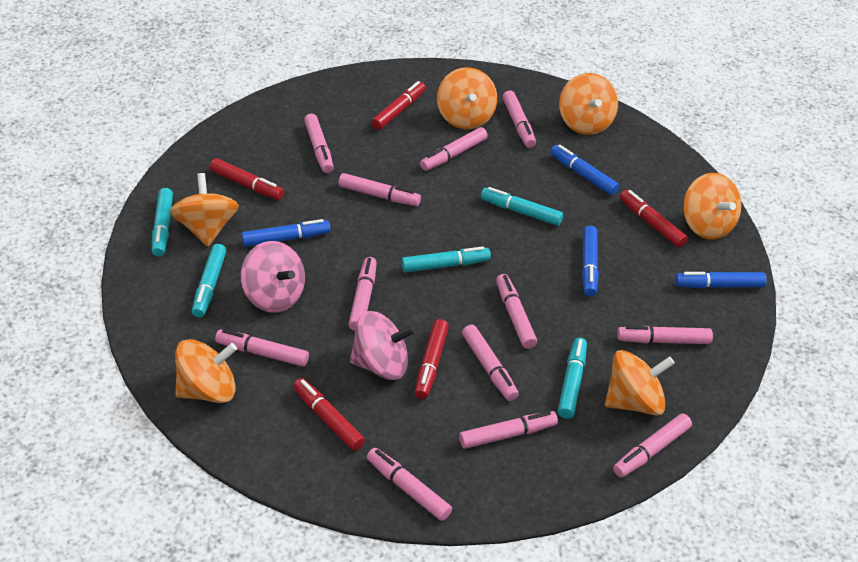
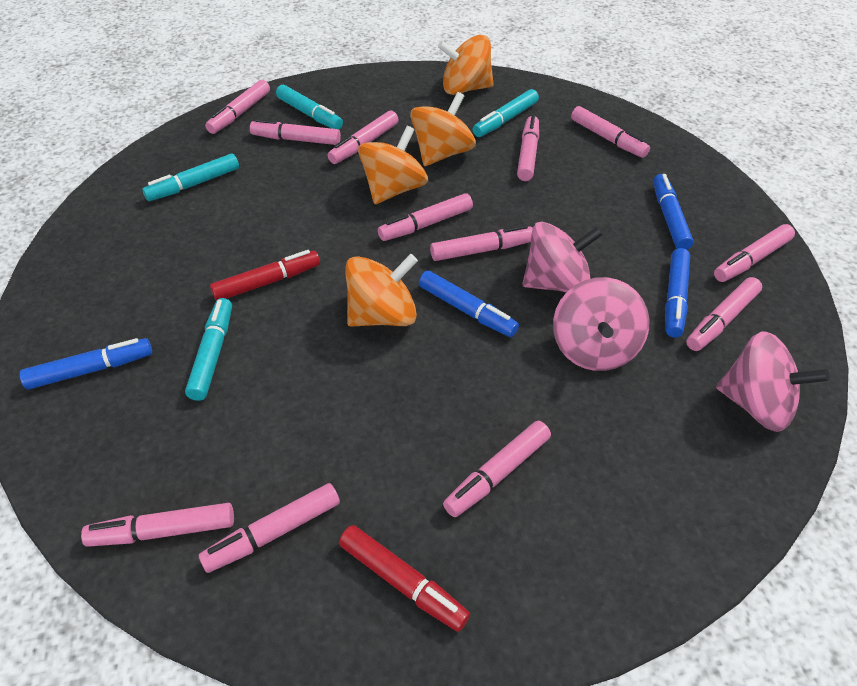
orange spinning top: 6 -> 4
pink spinning top: 2 -> 3
red marker: 5 -> 2
turquoise marker: 5 -> 4

